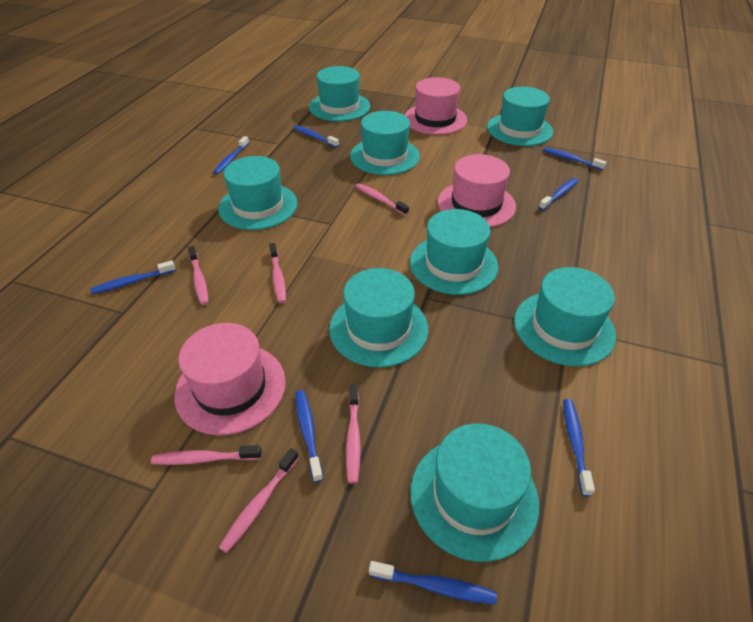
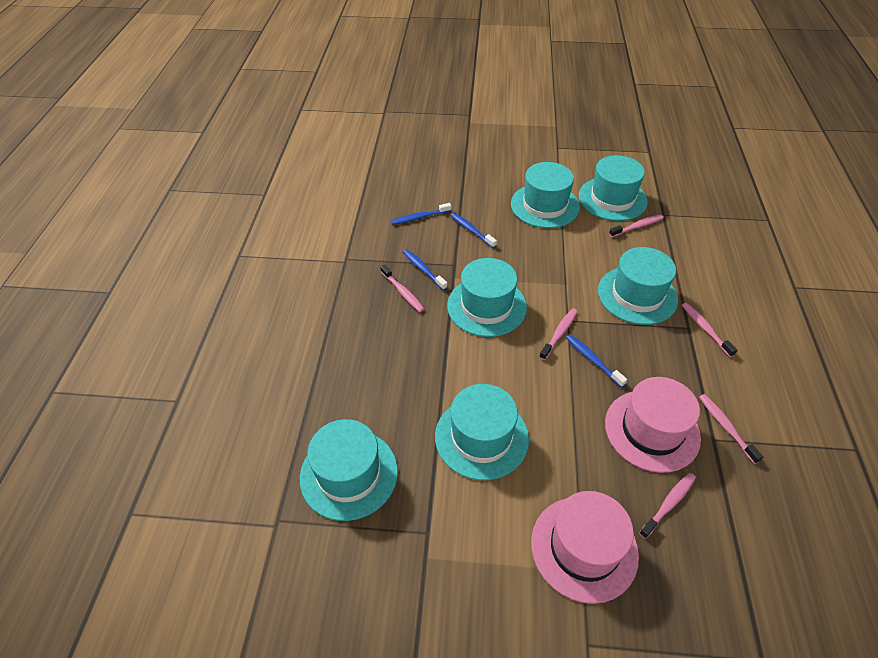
blue toothbrush: 8 -> 4
pink hat: 3 -> 2
turquoise hat: 8 -> 6

